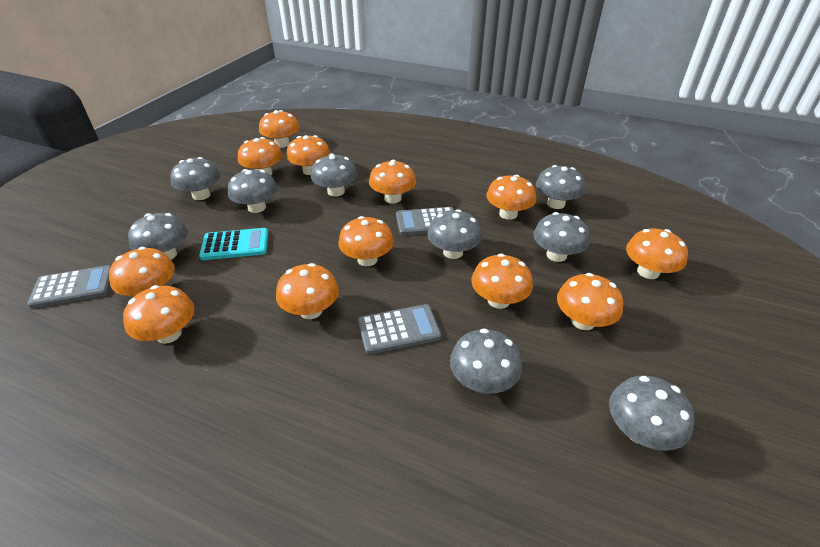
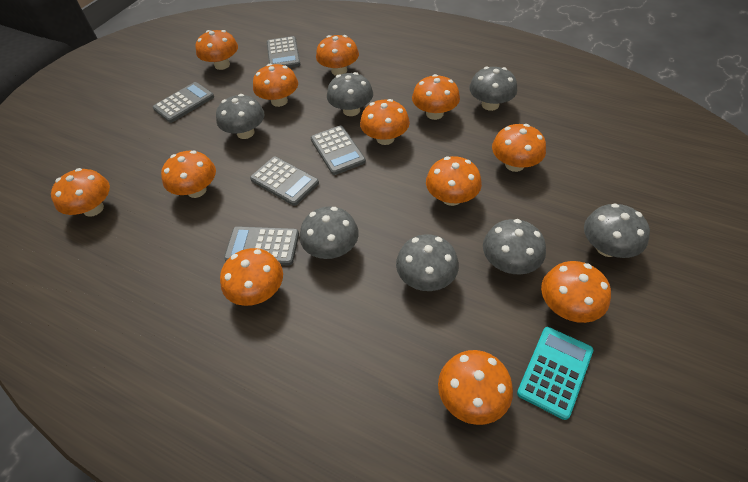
grey calculator: 3 -> 5
grey mushroom: 9 -> 7

